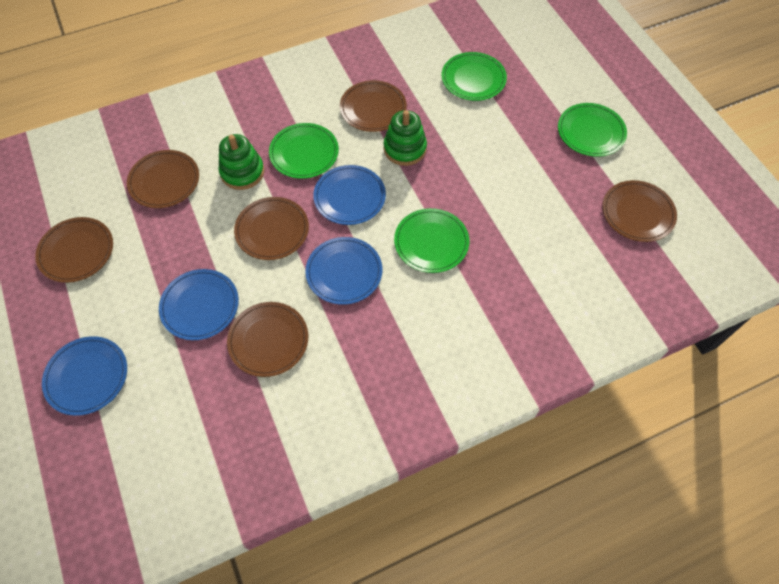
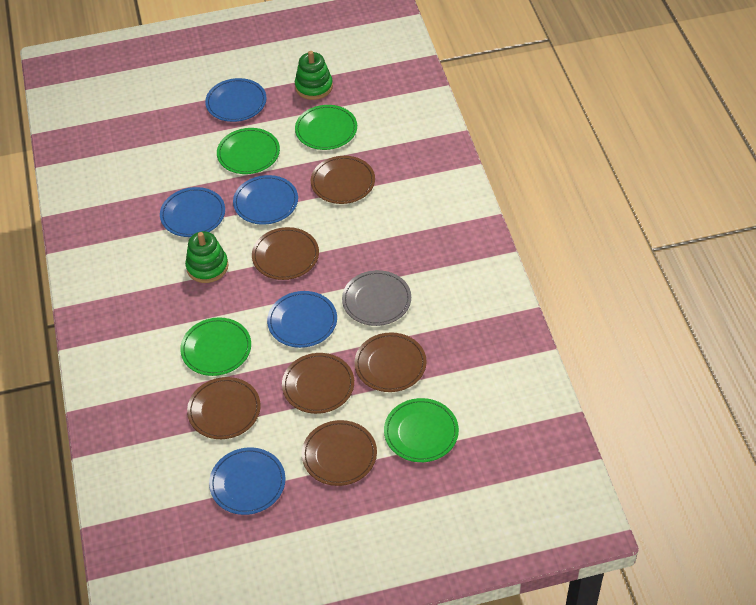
blue plate: 4 -> 5
grey plate: 0 -> 1

